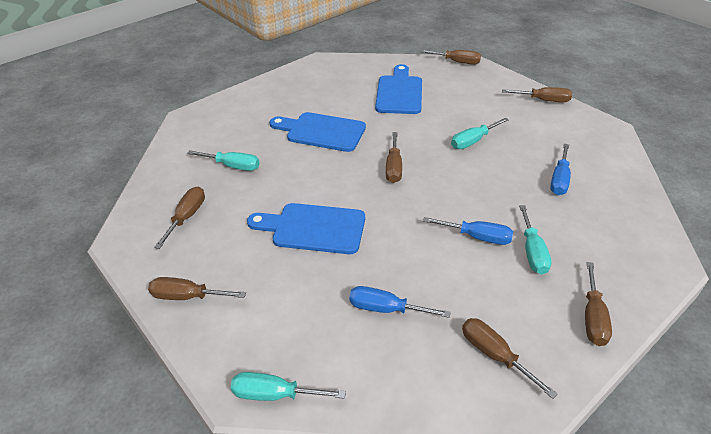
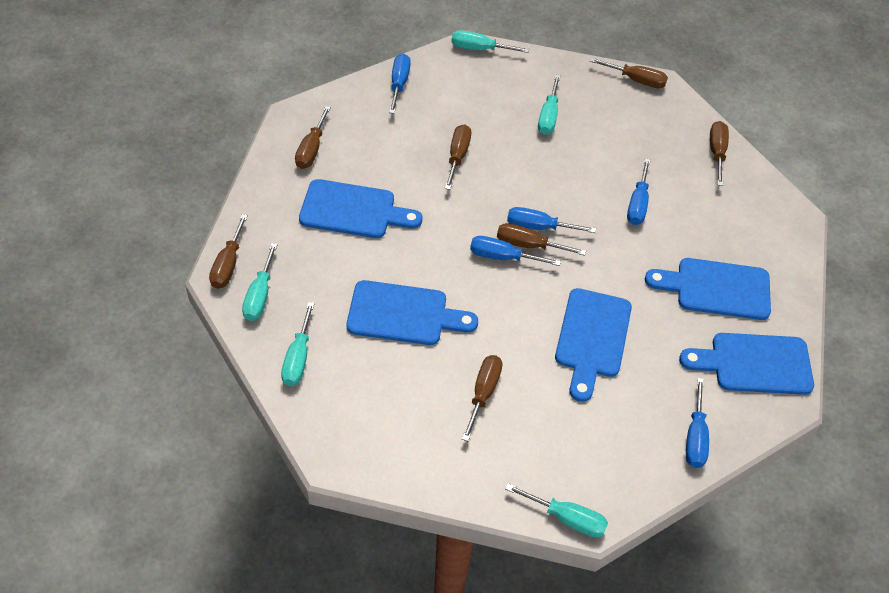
blue cutting board: 3 -> 5
blue screwdriver: 3 -> 5
turquoise screwdriver: 4 -> 5

